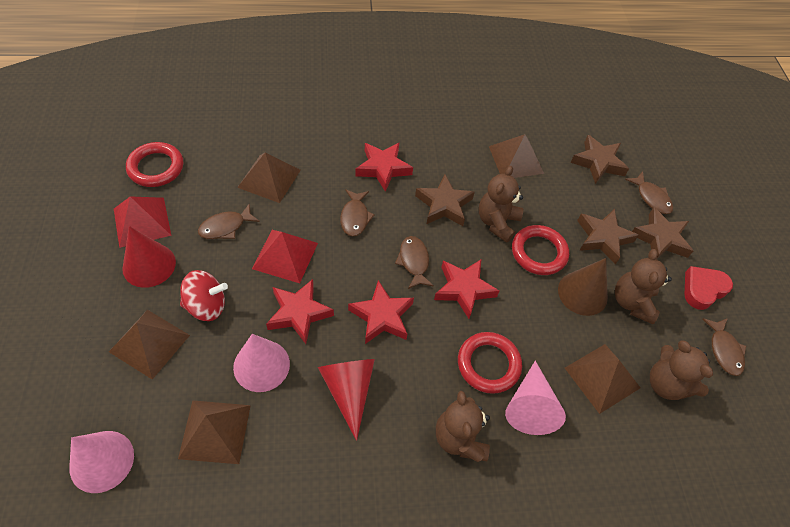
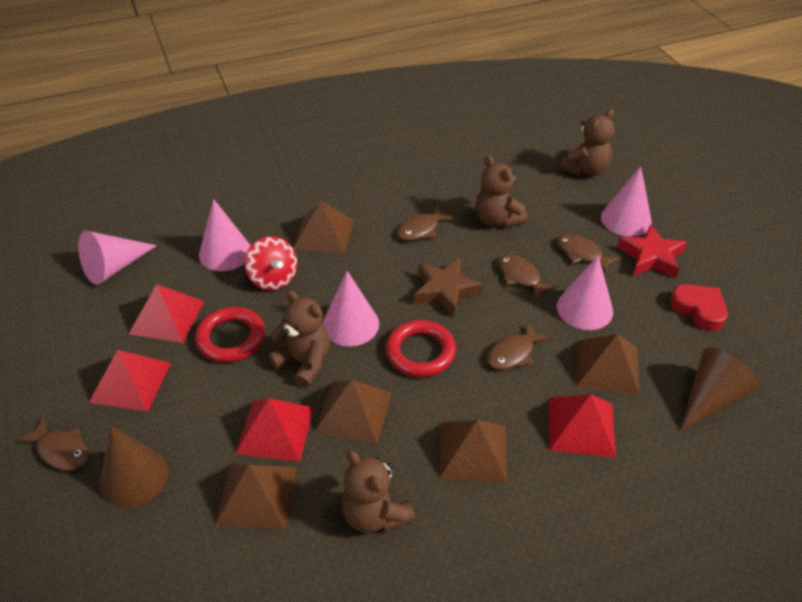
brown cone: 1 -> 2
brown star: 4 -> 1
pink cone: 3 -> 5
red cone: 2 -> 0
red pyramid: 2 -> 4
red ring: 3 -> 2
red star: 4 -> 1

